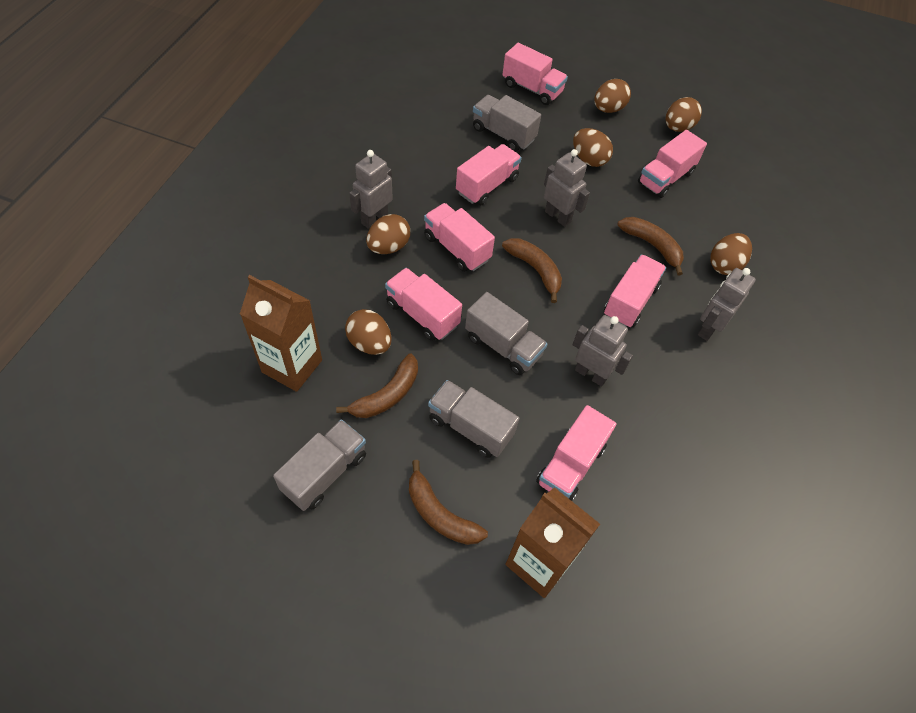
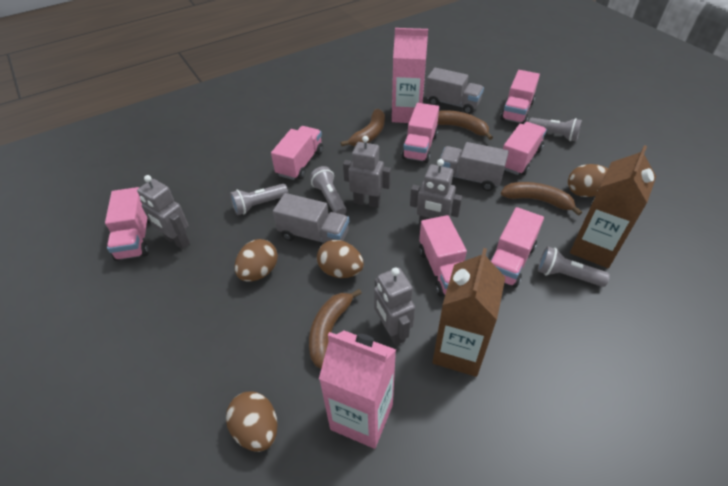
brown egg: 6 -> 4
grey flashlight: 0 -> 4
grey truck: 4 -> 3
pink carton: 0 -> 2

